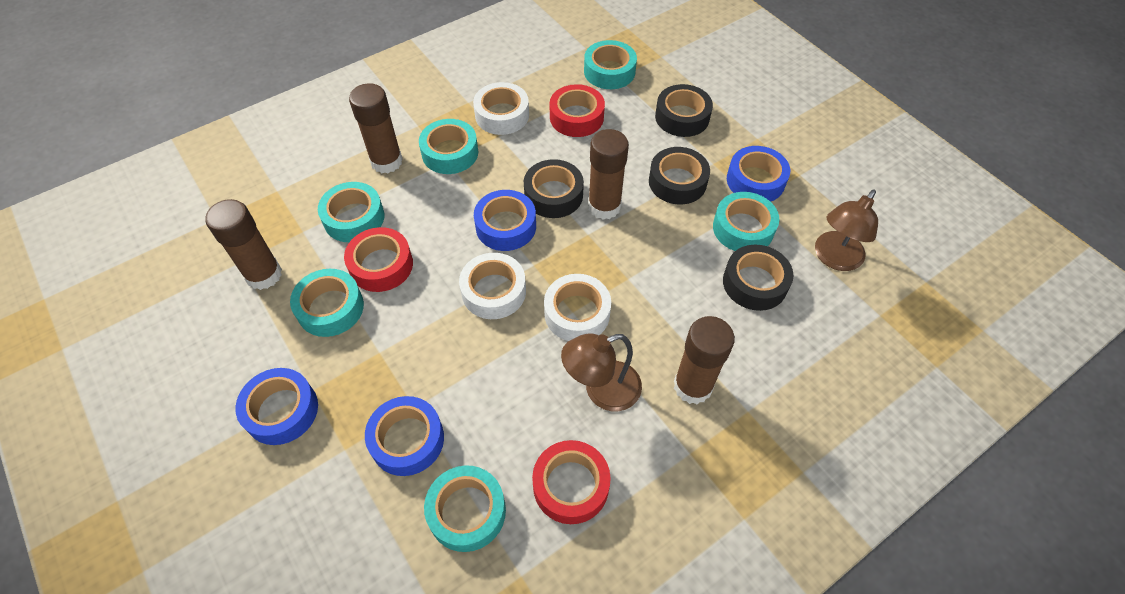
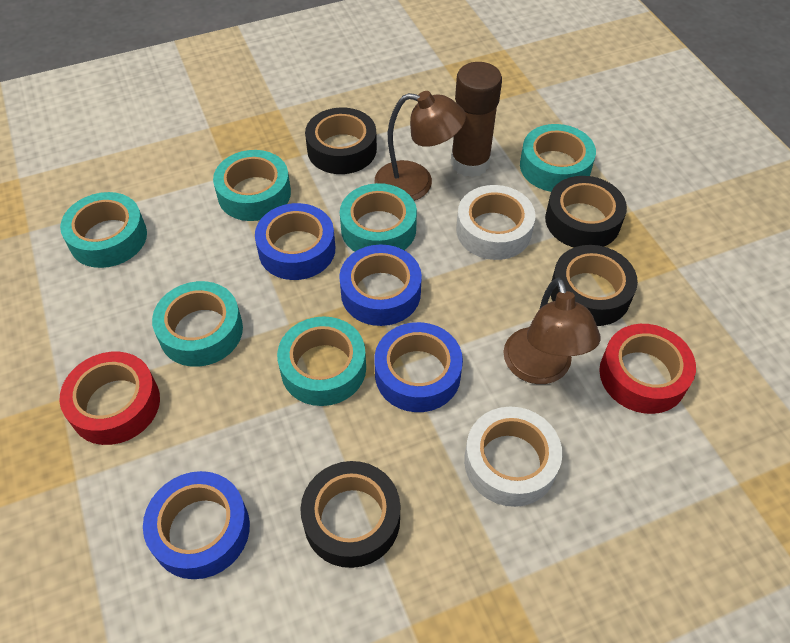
brown glue stick: 4 -> 1
red tape: 3 -> 2
white tape: 3 -> 2

